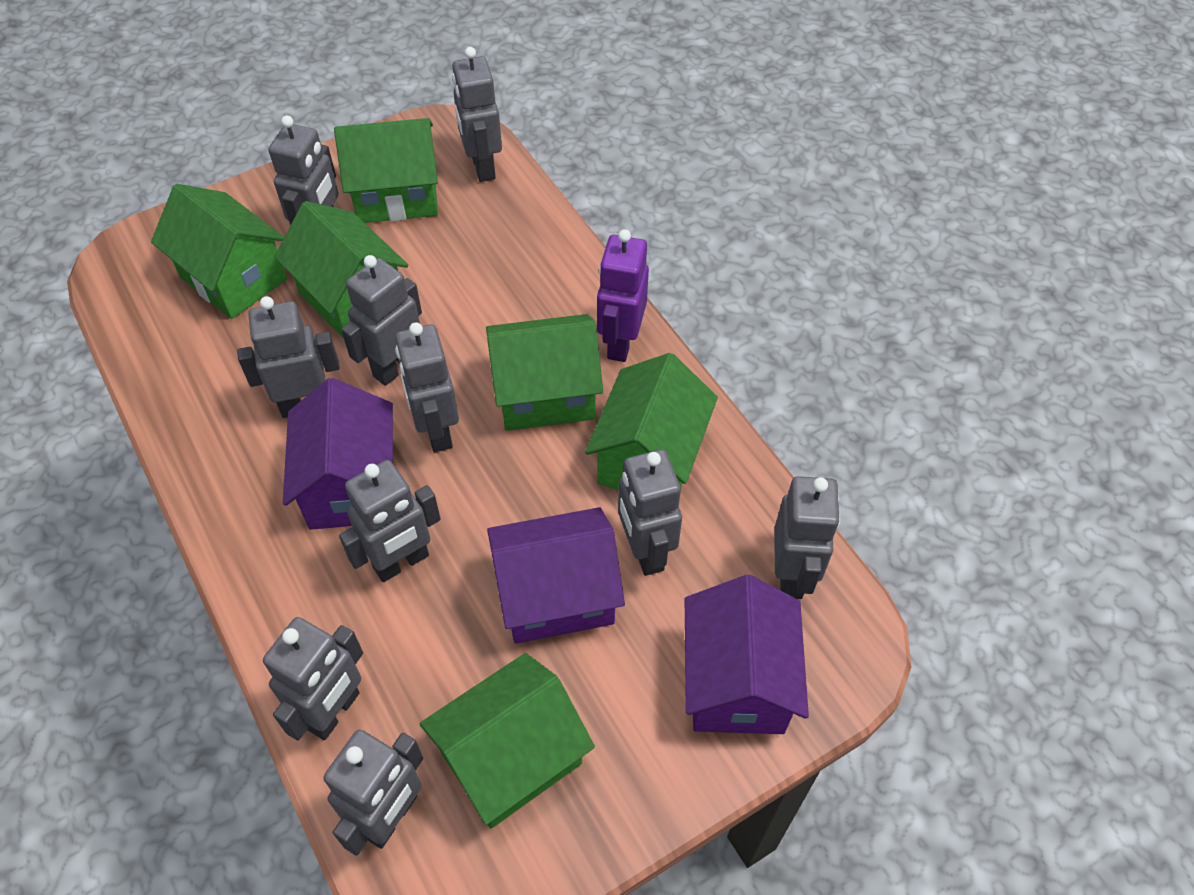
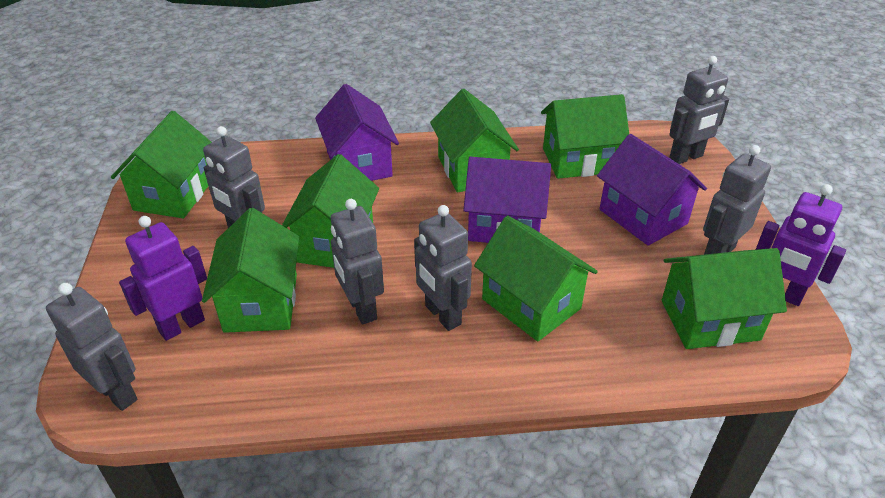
green house: 6 -> 7
grey robot: 10 -> 6
purple robot: 1 -> 2

